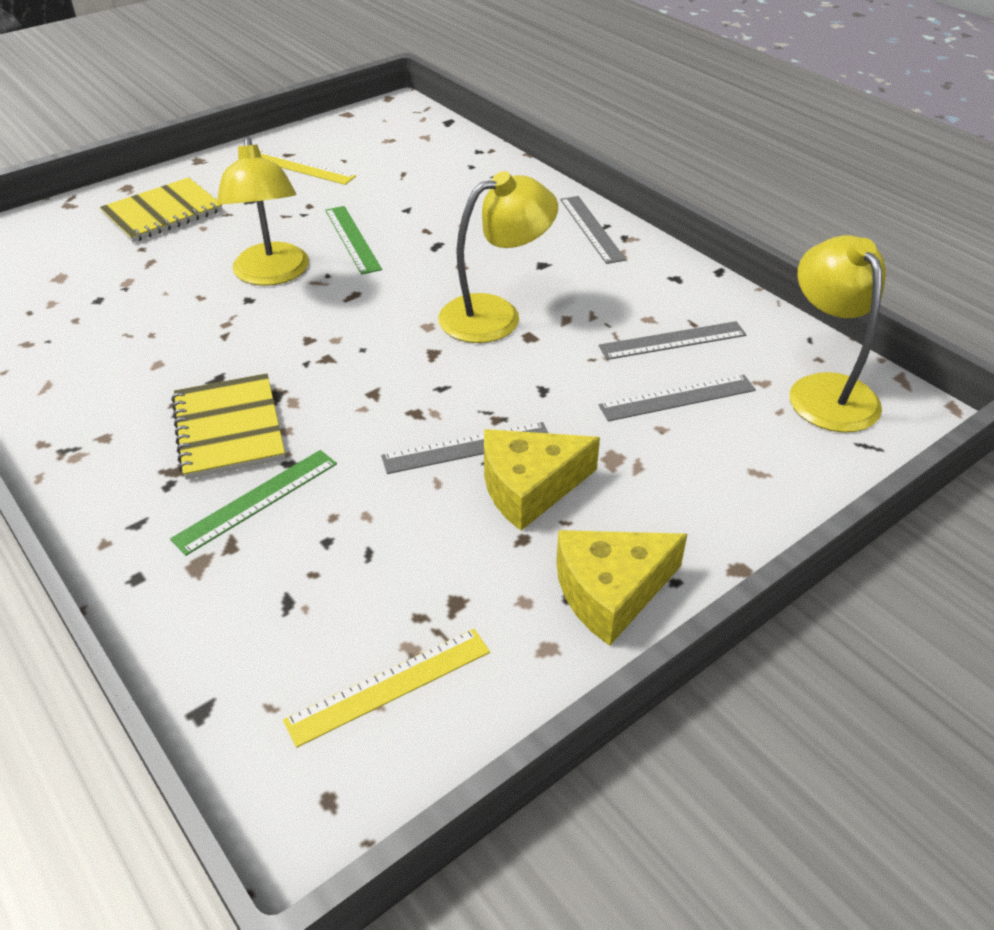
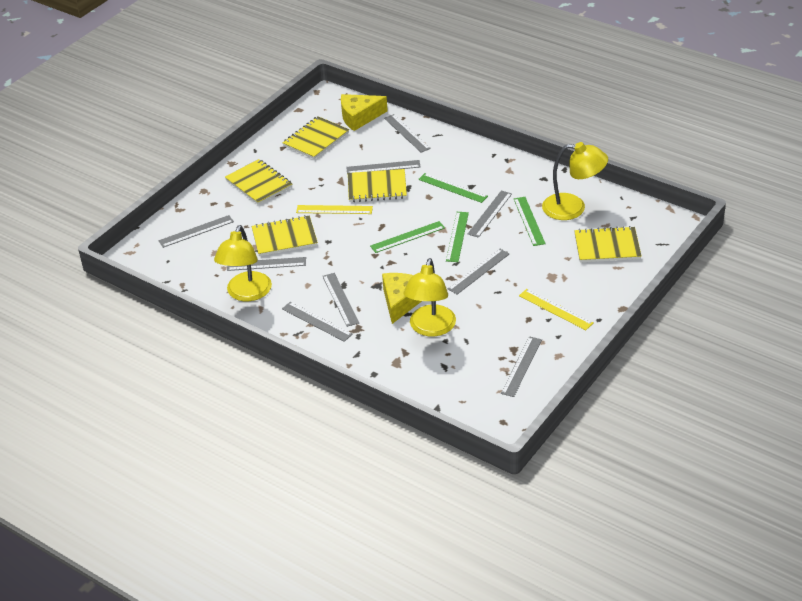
green ruler: 2 -> 4
grey ruler: 4 -> 9
yellow notebook: 2 -> 5

